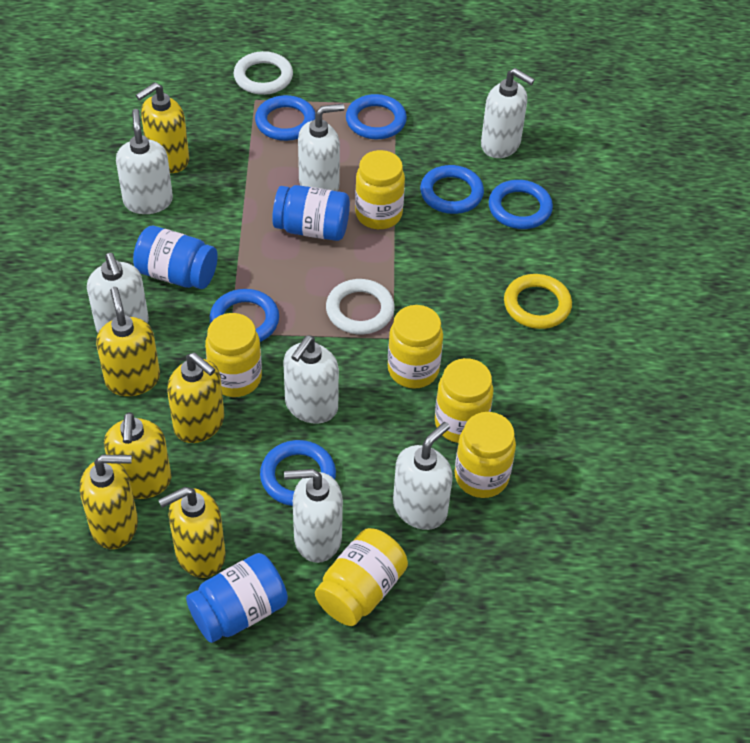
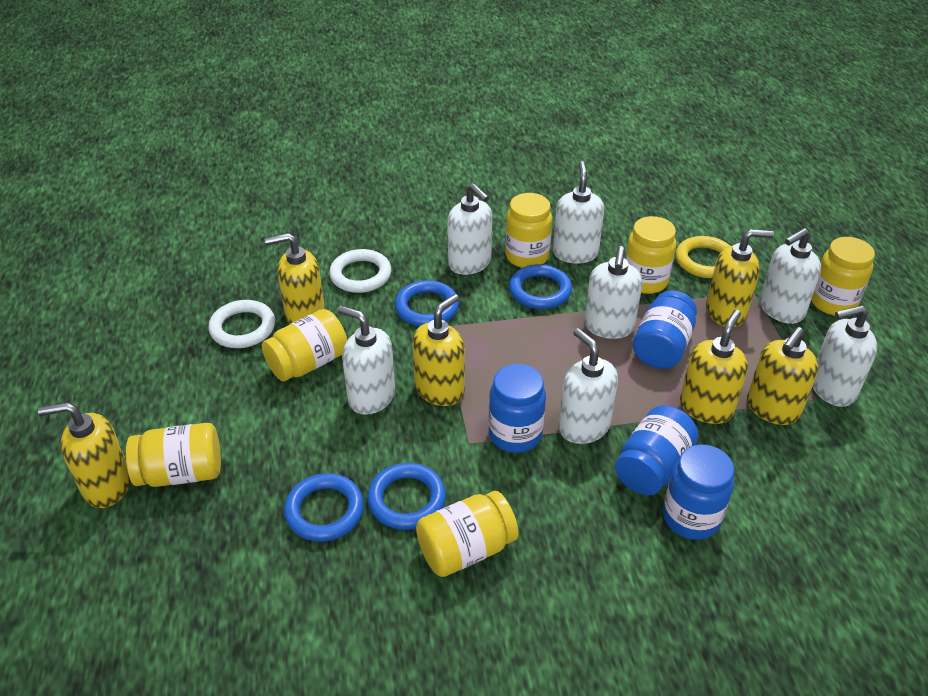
blue jar: 3 -> 4
blue ring: 6 -> 4

